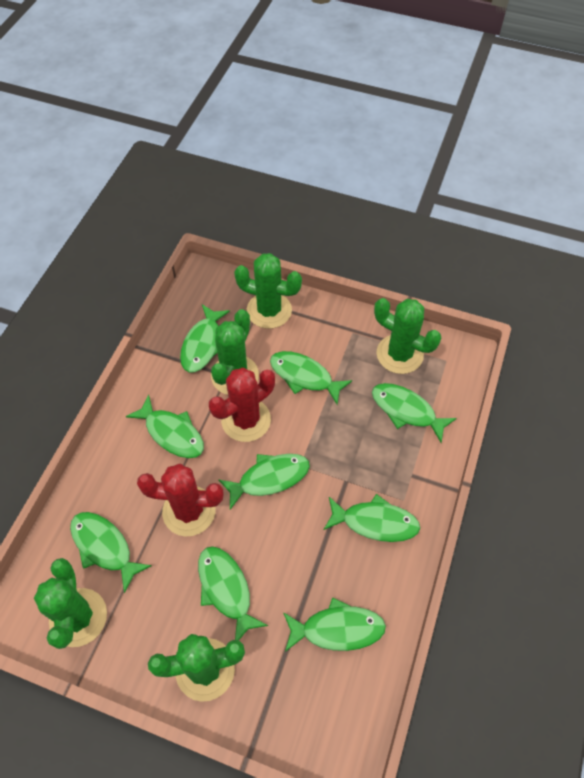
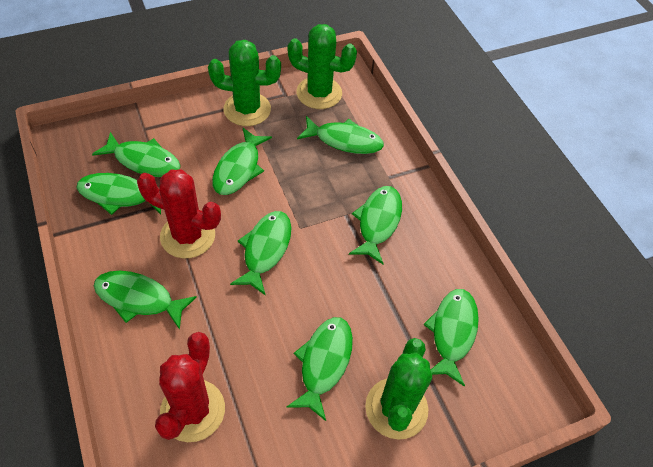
green cactus: 5 -> 3

